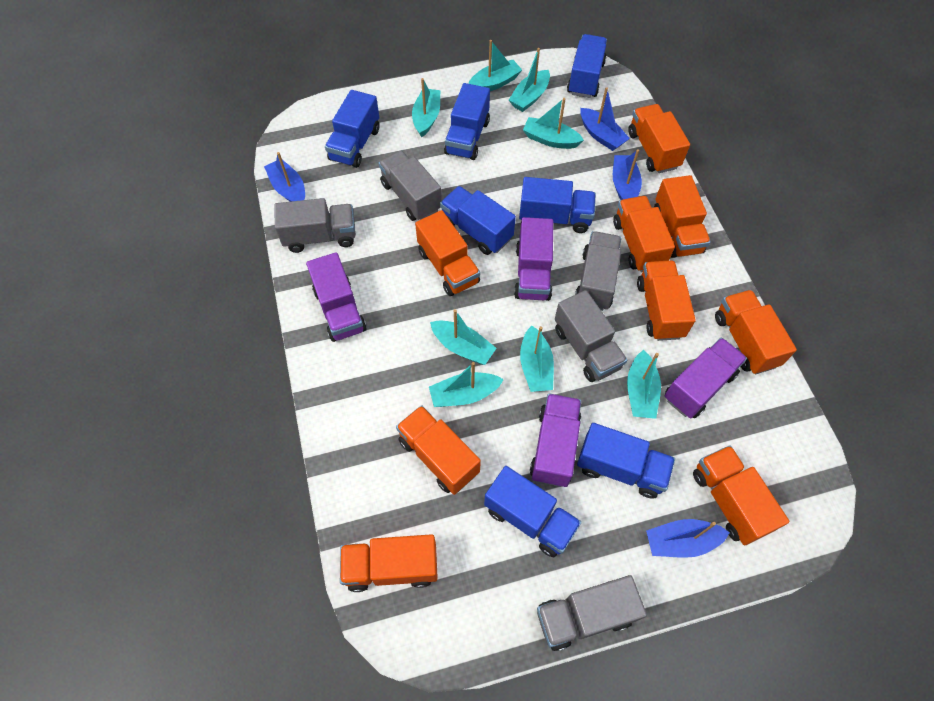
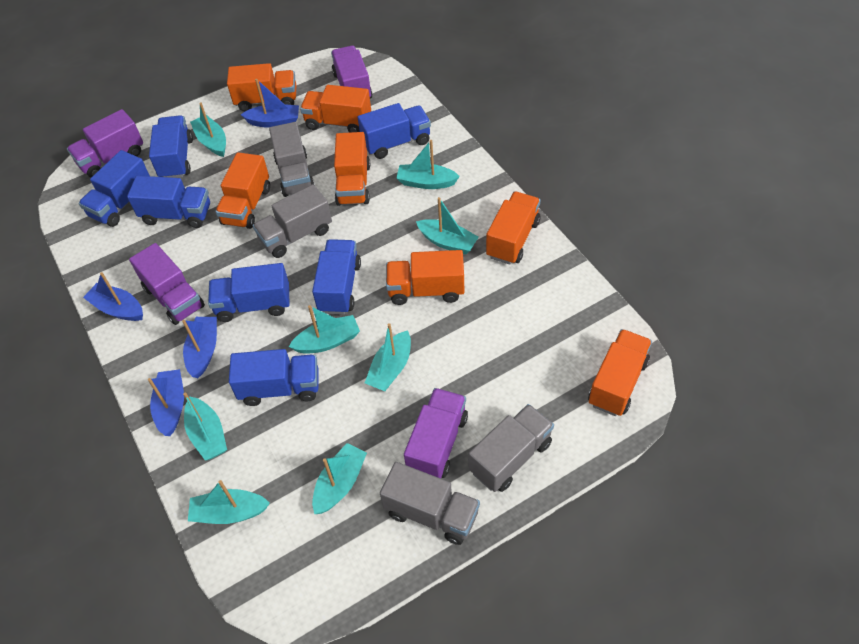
grey truck: 5 -> 4
orange truck: 9 -> 7

